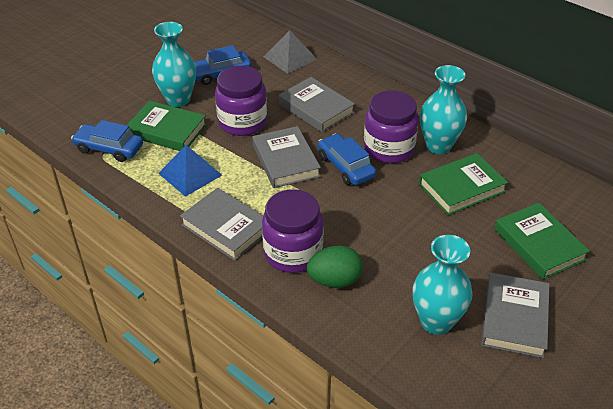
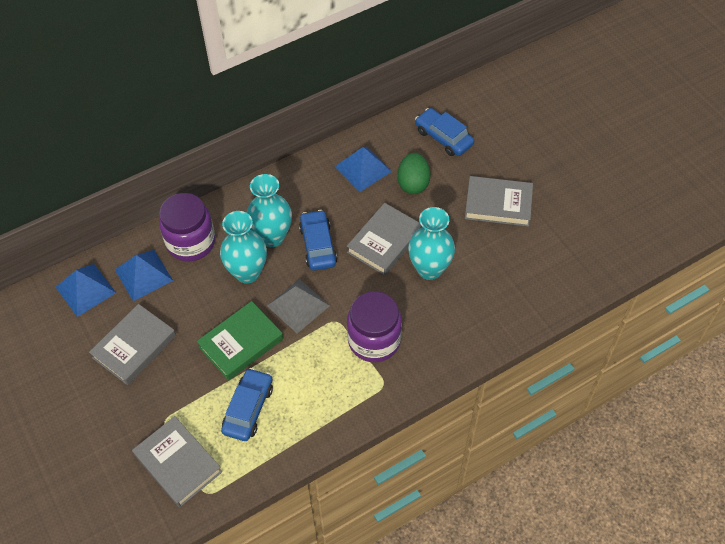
blue pyramid: 1 -> 3
green book: 3 -> 1
purple jar: 3 -> 2

